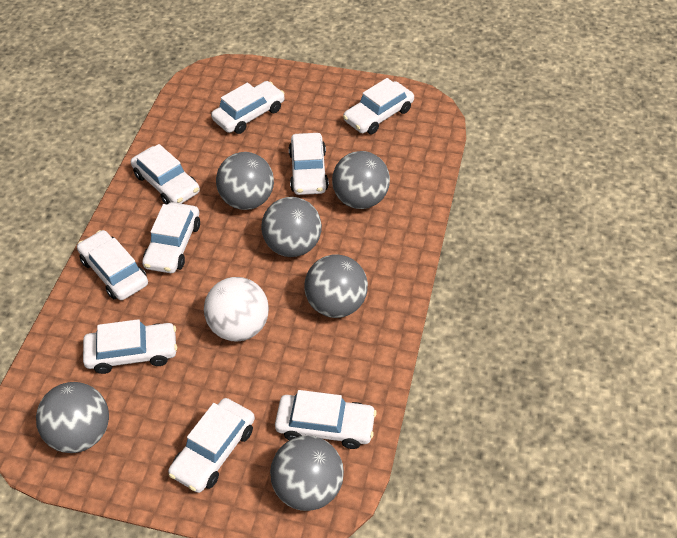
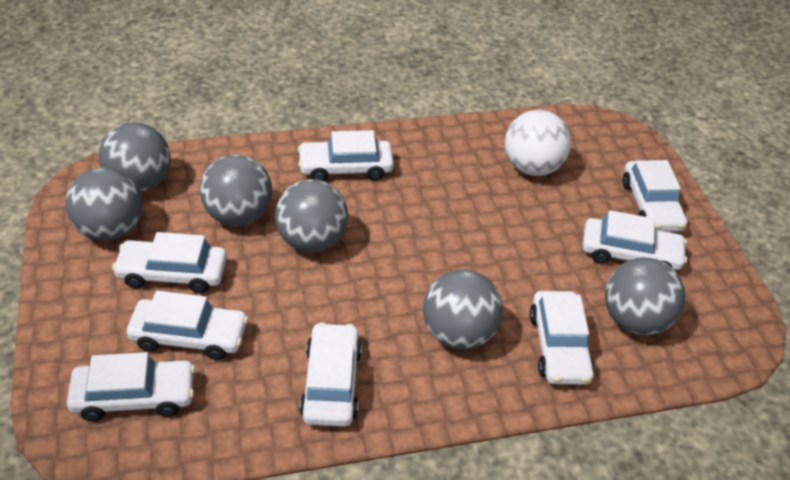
white car: 9 -> 8

